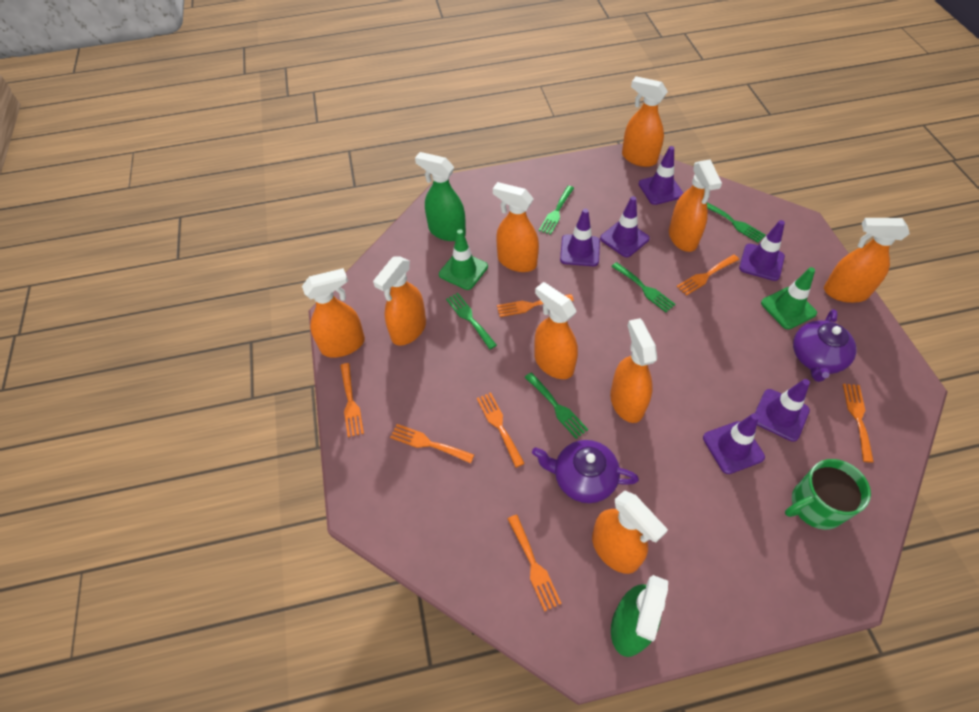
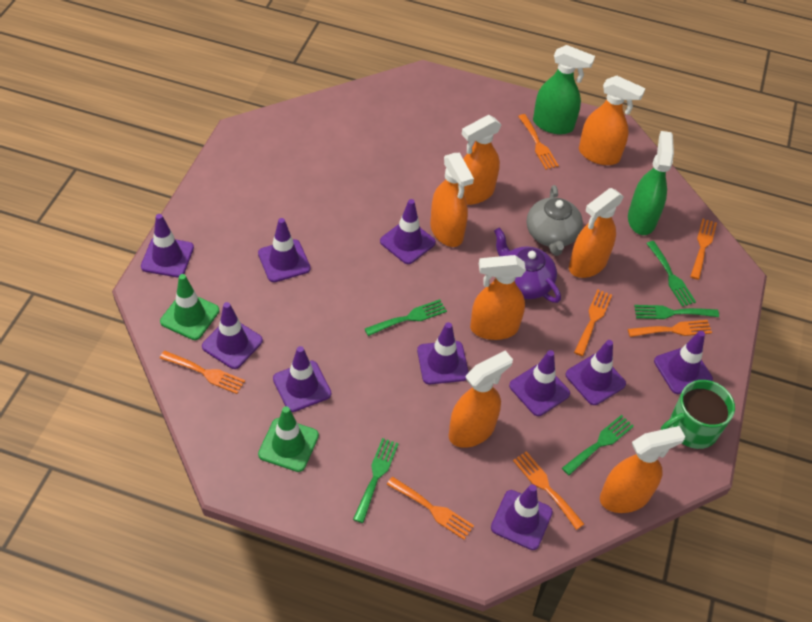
grey teapot: 0 -> 1
orange spray bottle: 9 -> 7
purple teapot: 2 -> 1
purple traffic cone: 6 -> 10

